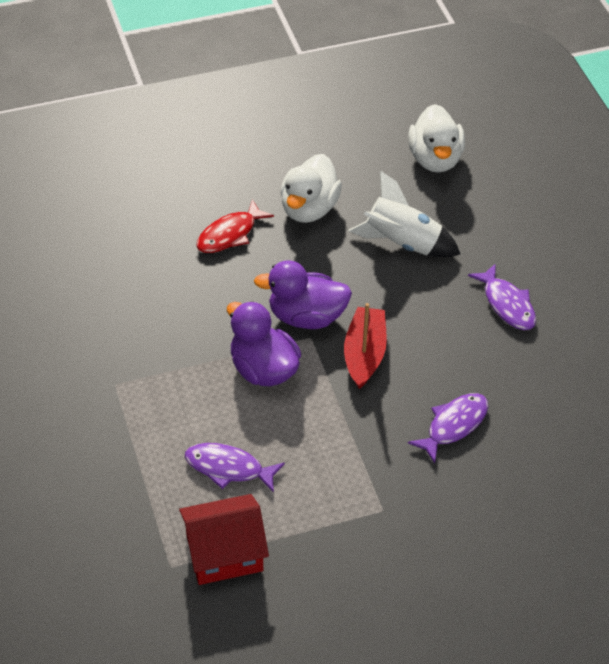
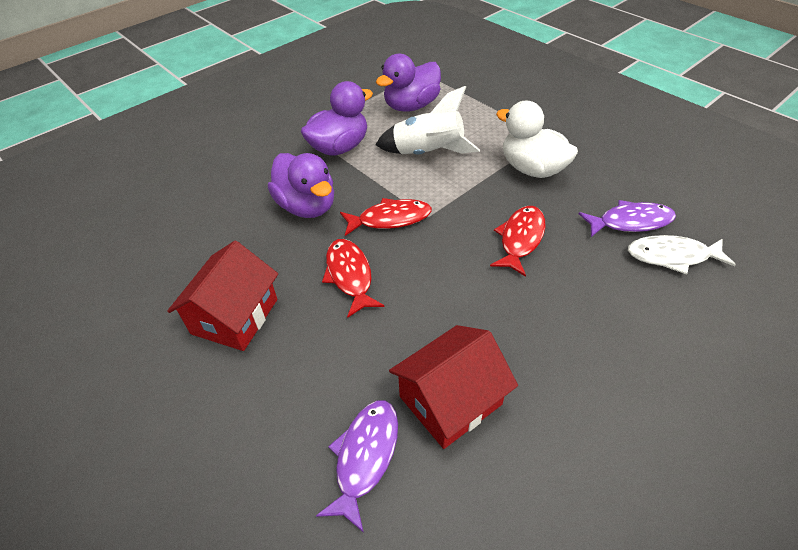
purple duck: 2 -> 3
purple fish: 3 -> 2
red boat: 1 -> 0
red fish: 1 -> 3
red house: 1 -> 2
white duck: 2 -> 1
white fish: 0 -> 1

